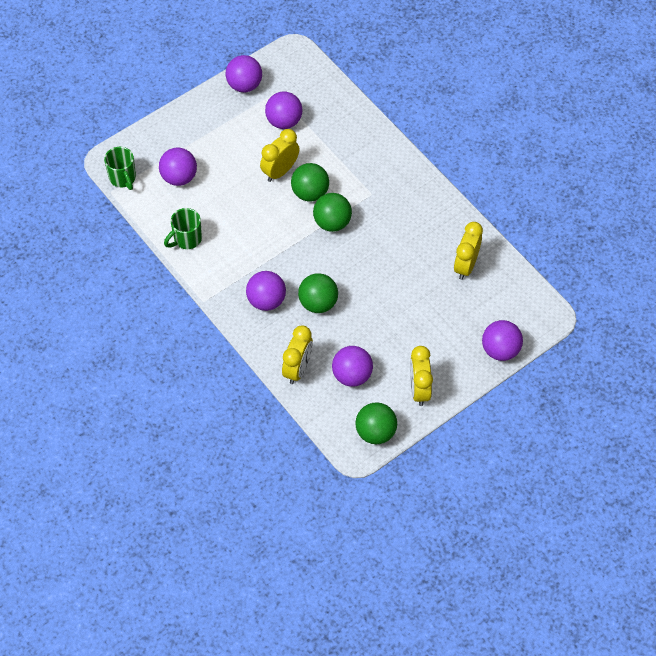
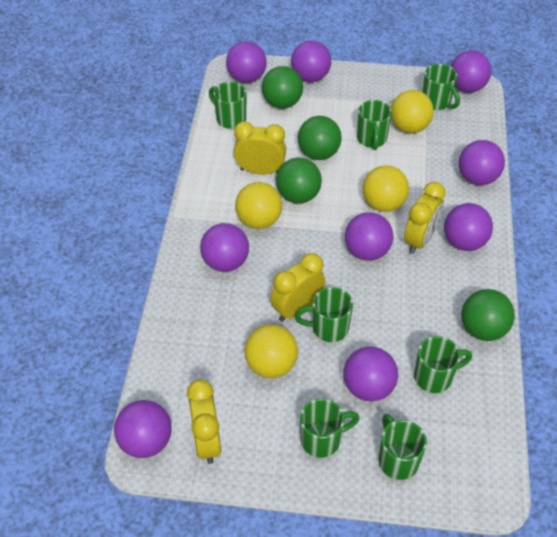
green mug: 2 -> 7
purple ball: 6 -> 9
yellow ball: 0 -> 4

